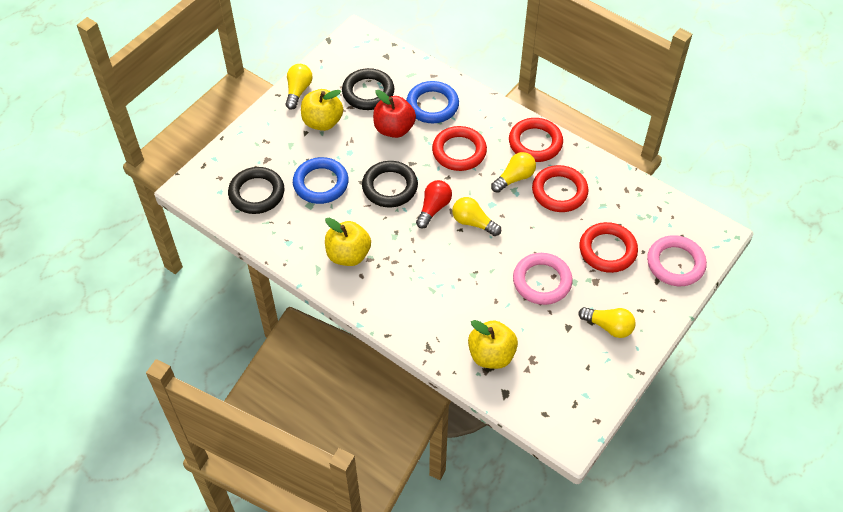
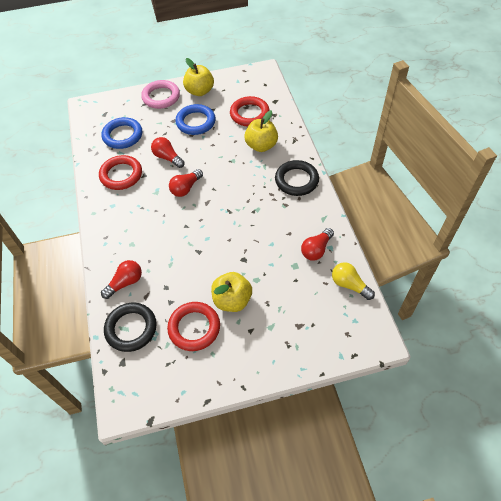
black ring: 3 -> 2
pink ring: 2 -> 1
red apple: 1 -> 0
red light bulb: 1 -> 4
red ring: 4 -> 3
yellow light bulb: 4 -> 1

